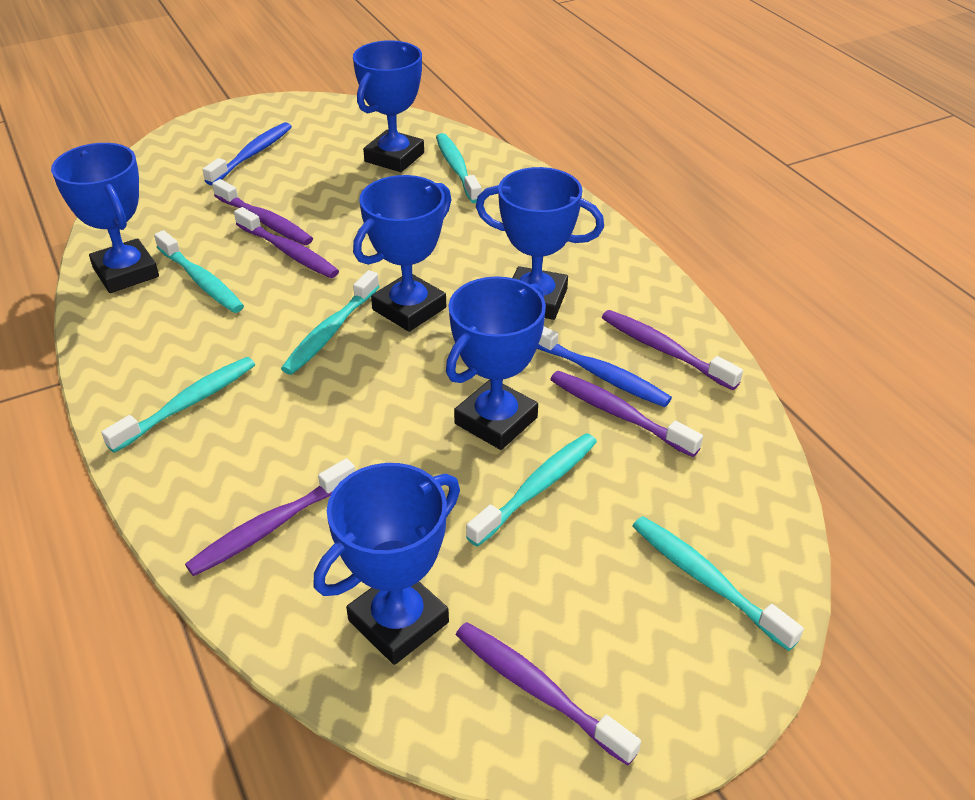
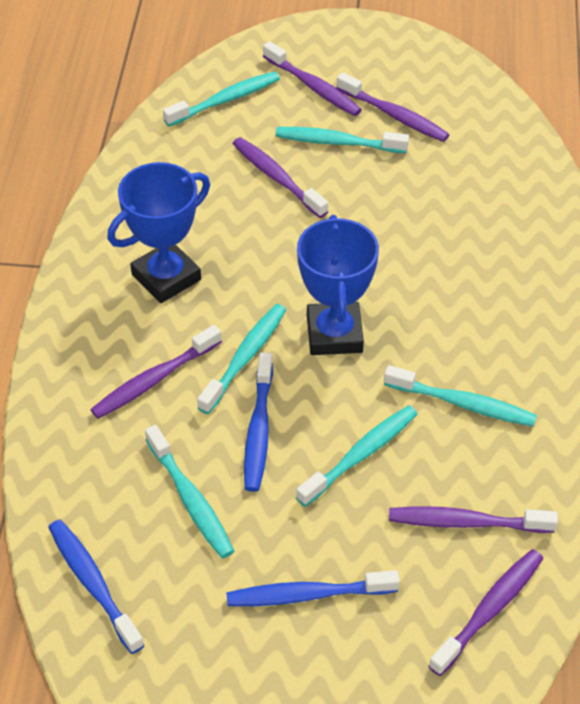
blue toothbrush: 2 -> 3
blue trophy: 6 -> 2

